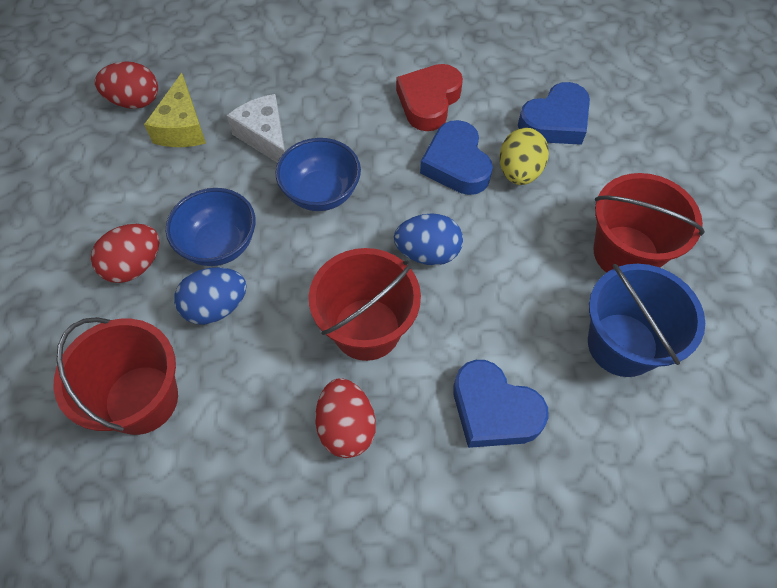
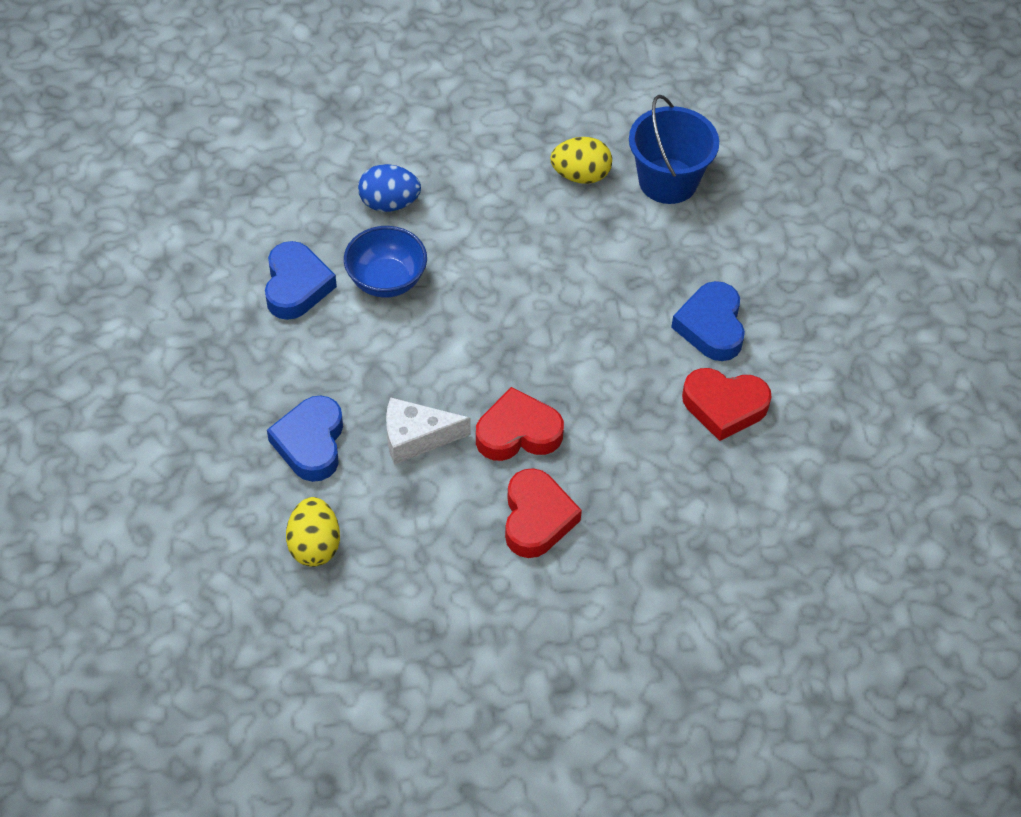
blue bowl: 2 -> 1
blue egg: 2 -> 1
red bucket: 3 -> 0
red egg: 3 -> 0
red heart: 1 -> 3
yellow cheese: 1 -> 0
yellow egg: 1 -> 2

